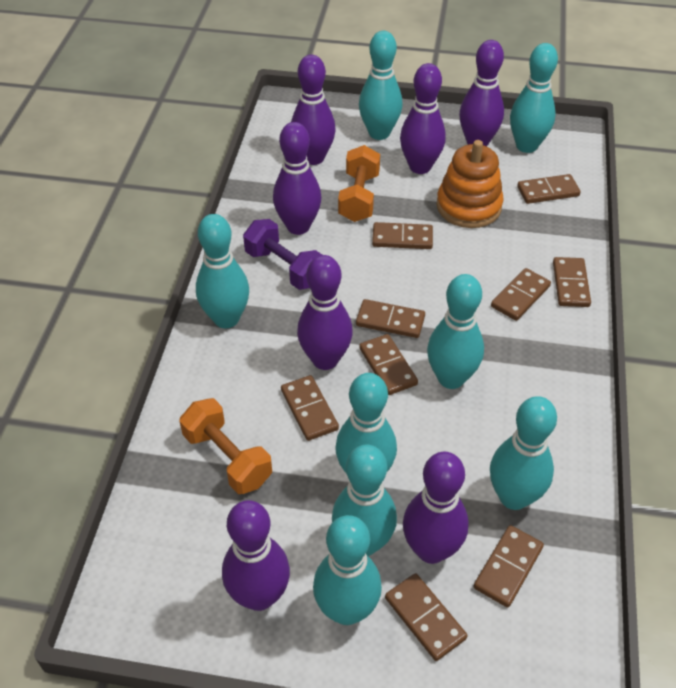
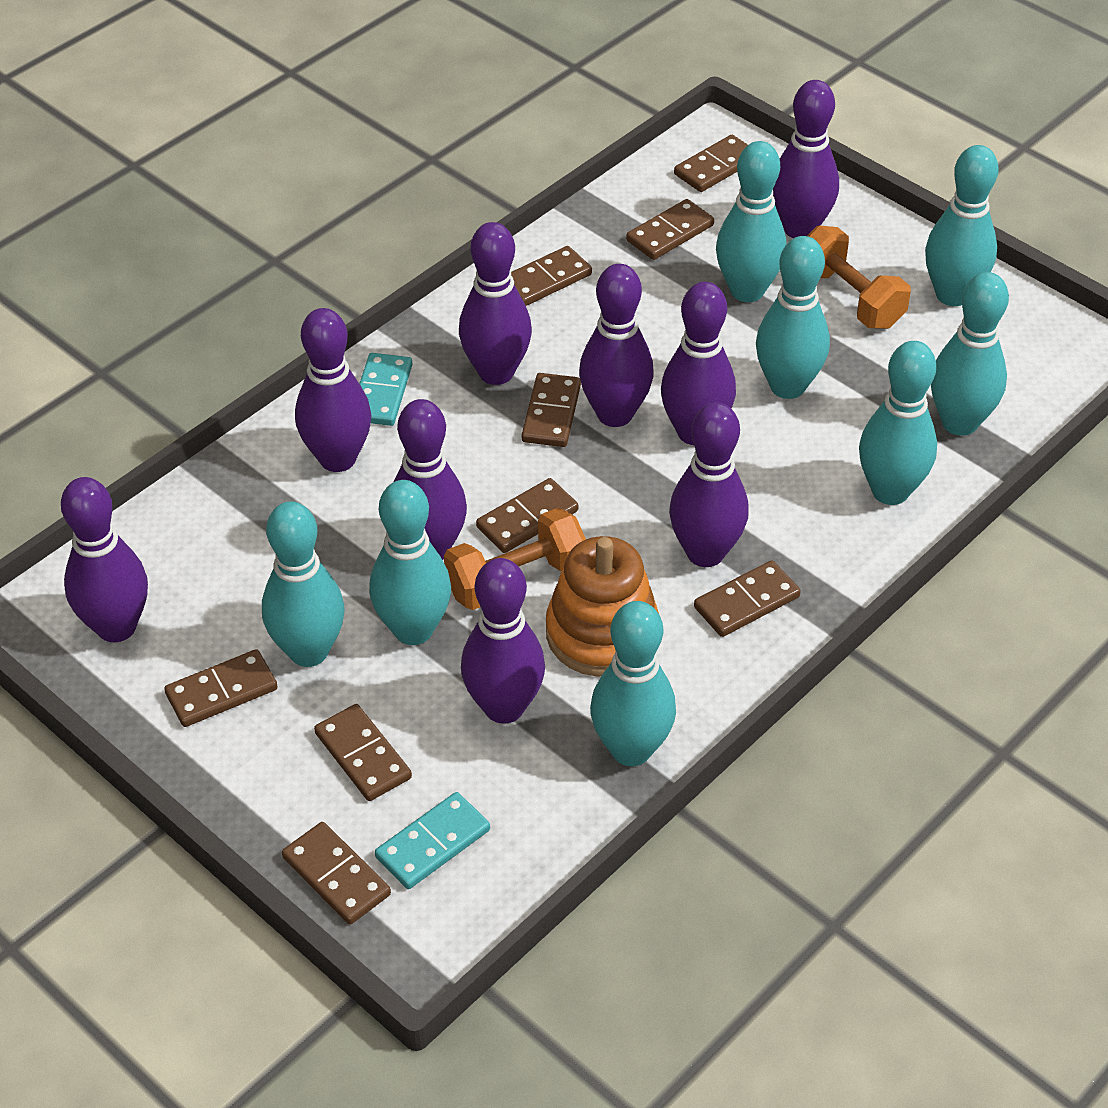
purple bowling pin: 7 -> 9
purple dumbbell: 1 -> 0
turquoise domino: 0 -> 2

